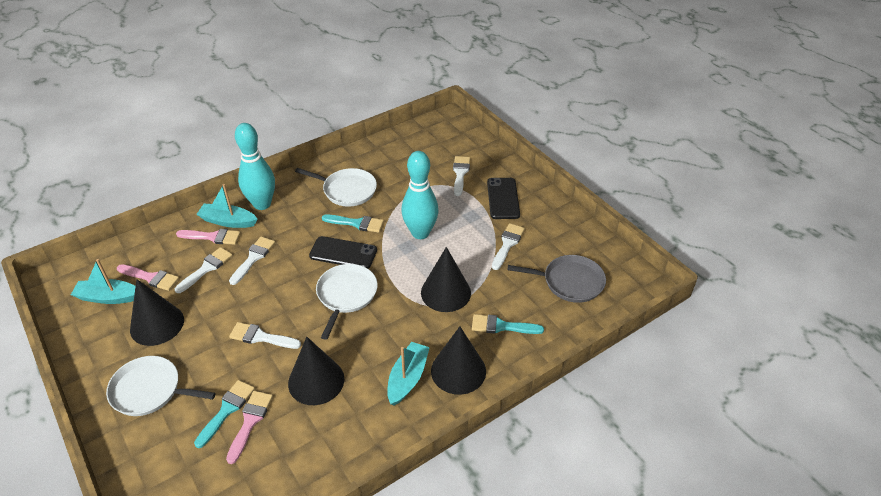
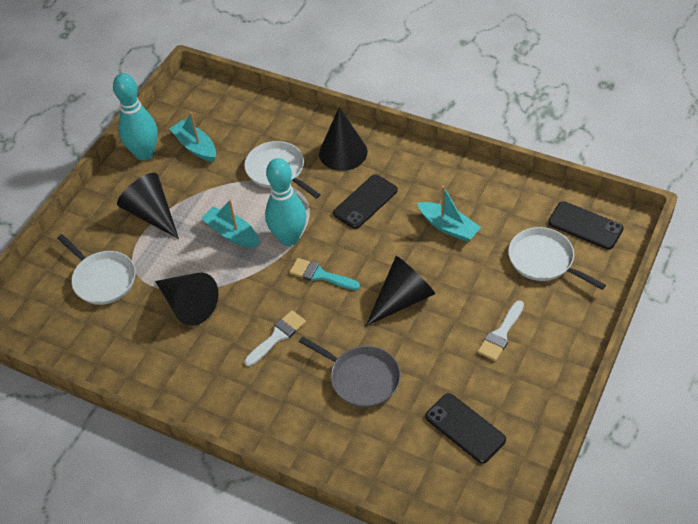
black phone: 2 -> 3
pink brush: 3 -> 0
turquoise brush: 3 -> 1
white brush: 5 -> 2

